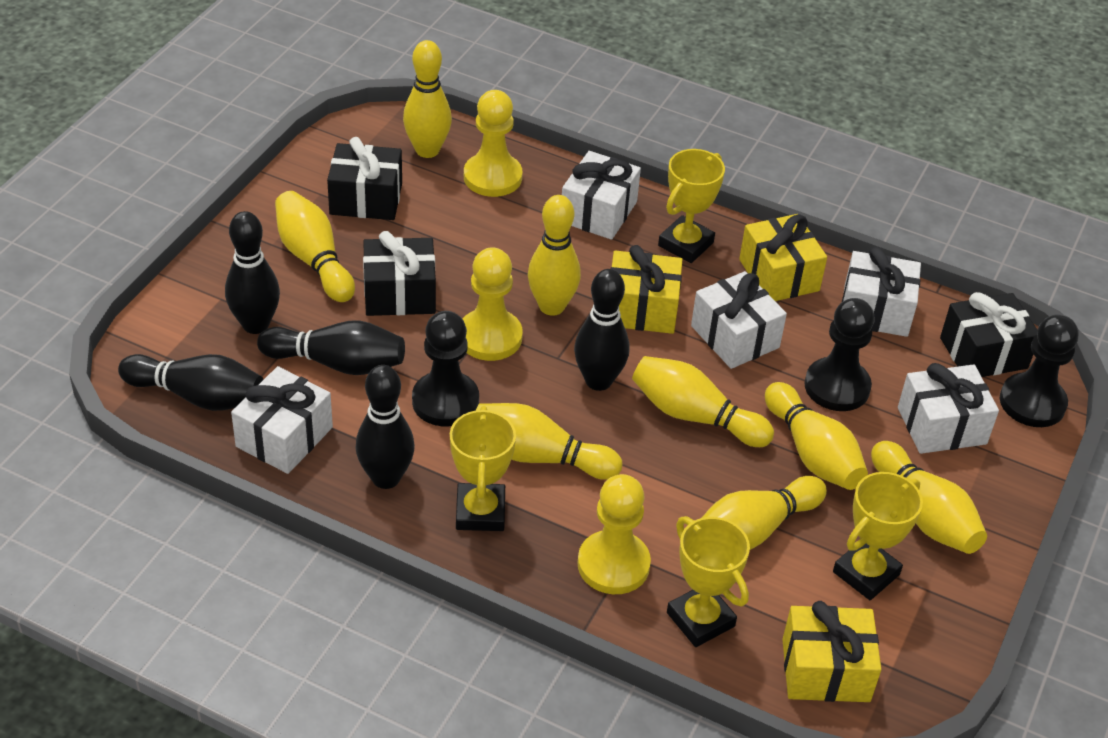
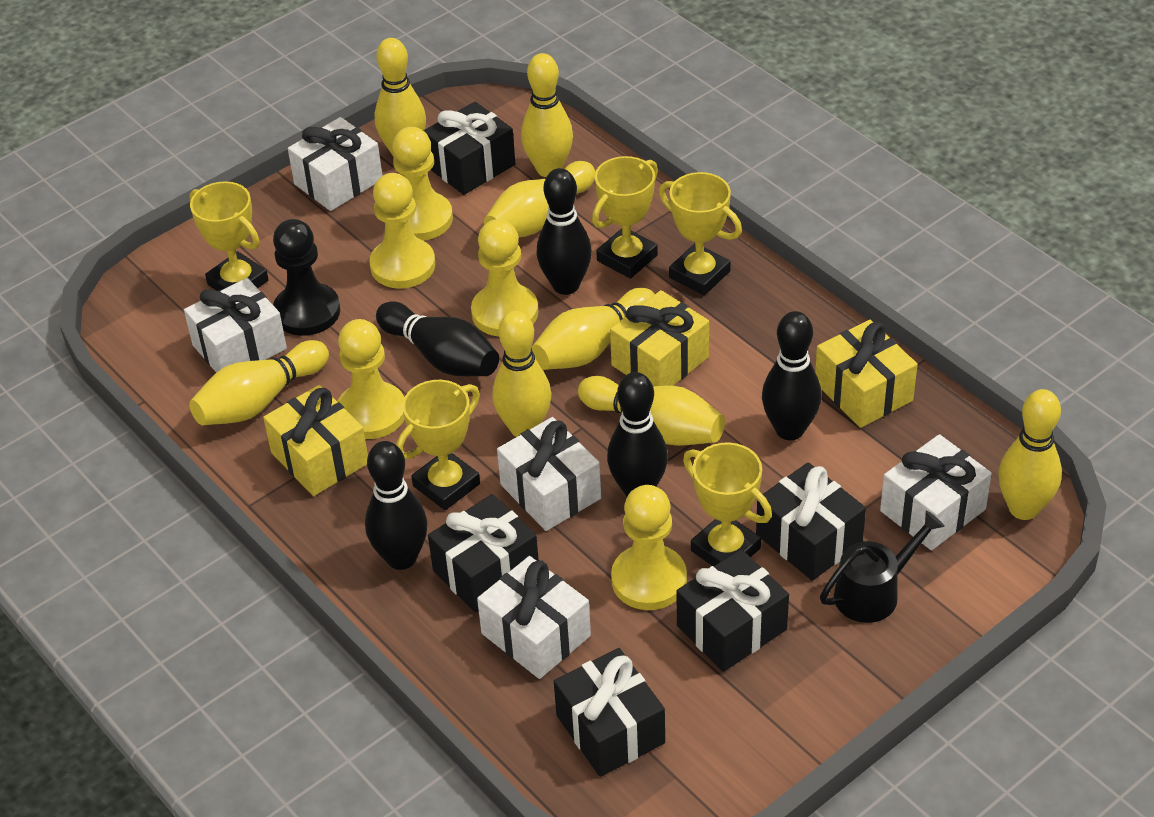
black gift: 3 -> 5
black pawn: 3 -> 1
black watering can: 0 -> 1
yellow pawn: 3 -> 5
yellow trophy: 4 -> 5

